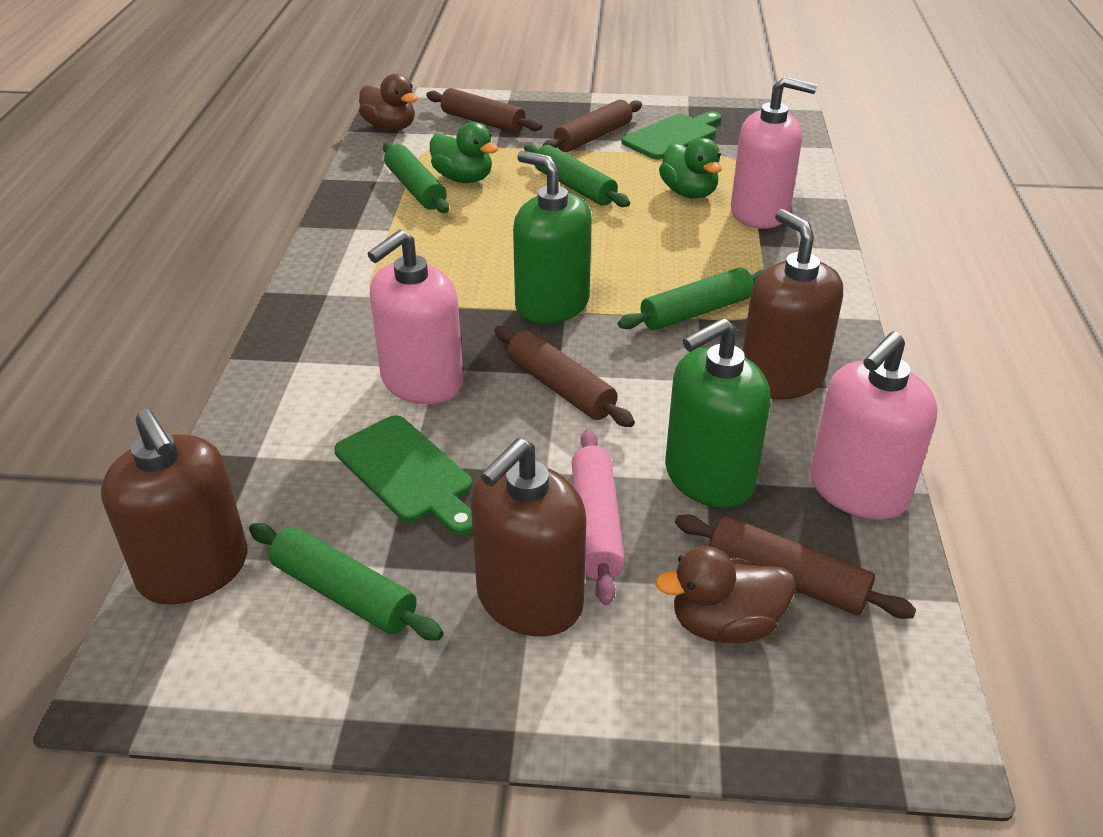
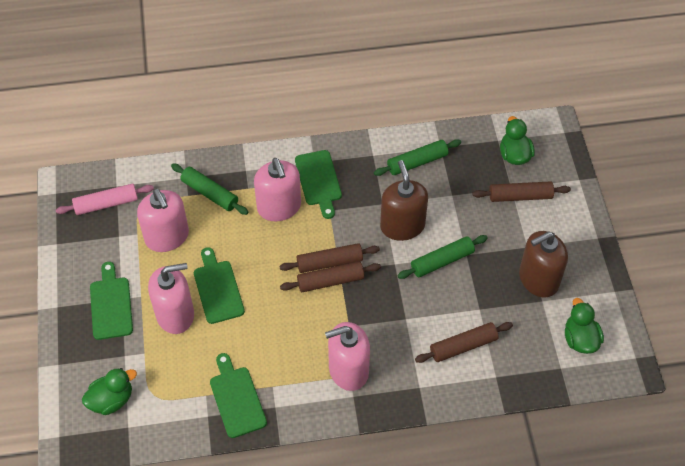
brown duck: 2 -> 0
brown soap dispenser: 3 -> 2
green cutting board: 2 -> 4
green duck: 2 -> 3
green rolling pin: 4 -> 3
green soap dispenser: 2 -> 0
pink soap dispenser: 3 -> 4

